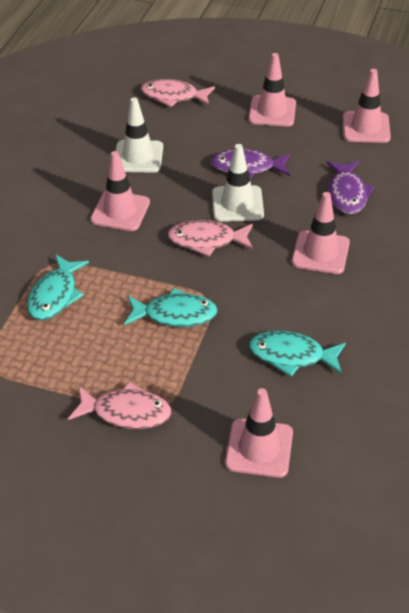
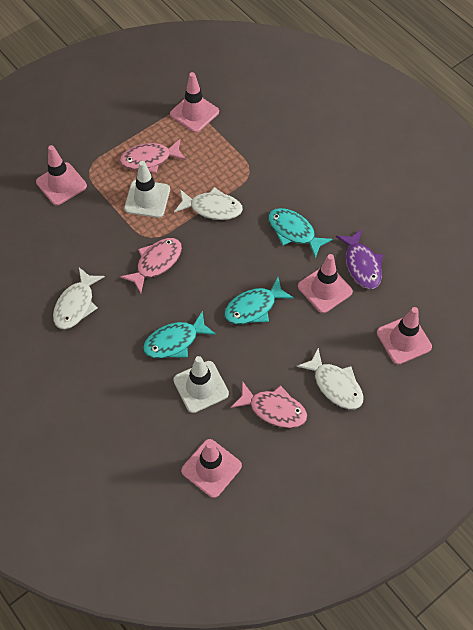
purple fish: 2 -> 1
white fish: 0 -> 3

